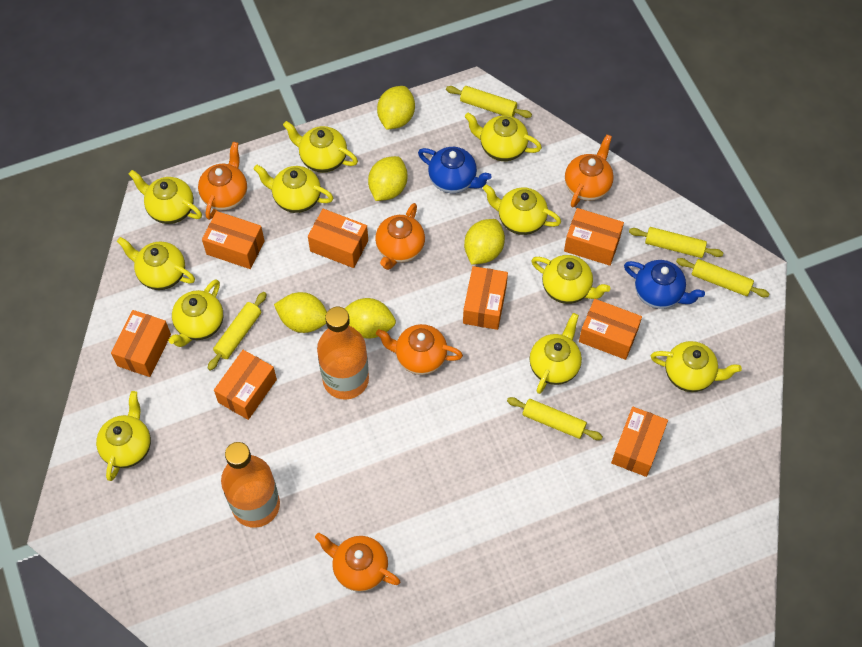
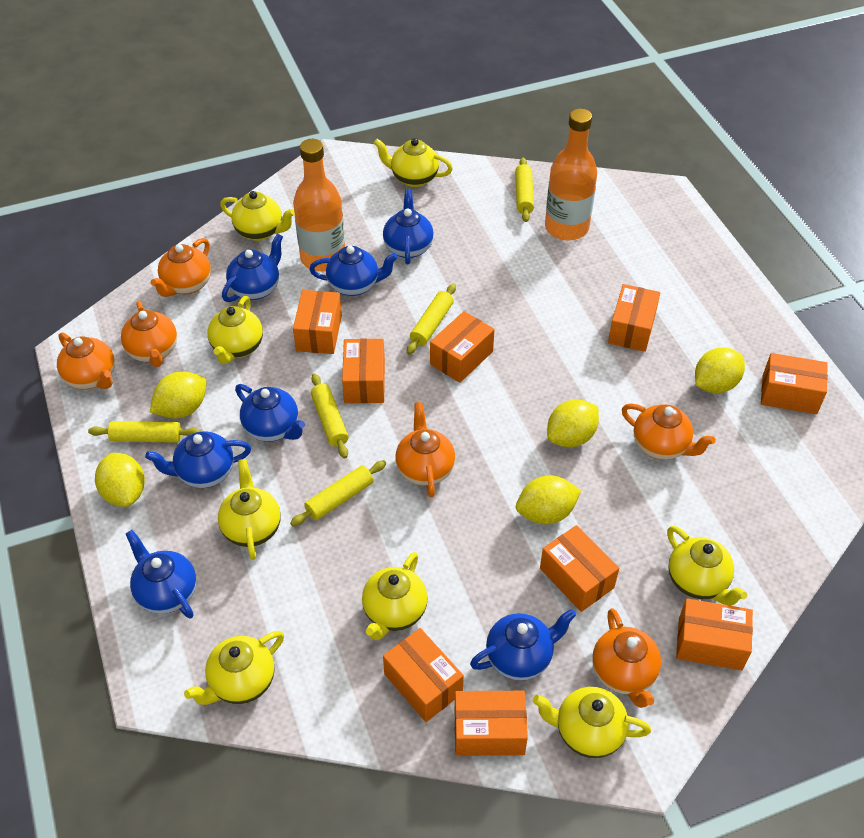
blue teapot: 2 -> 7
orange box: 8 -> 9
orange teapot: 5 -> 6
yellow teapot: 11 -> 8

